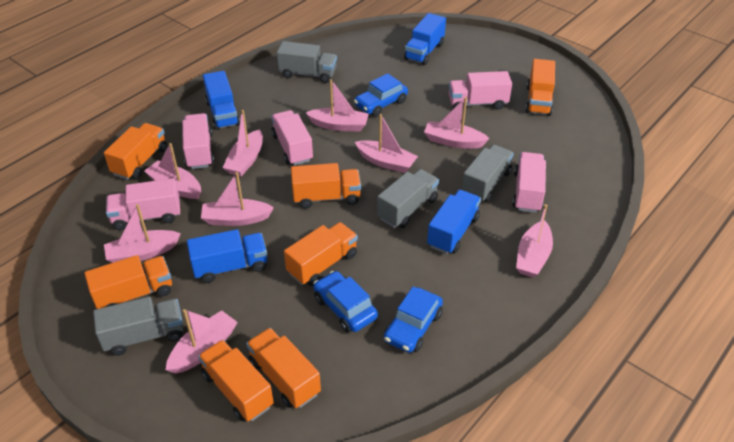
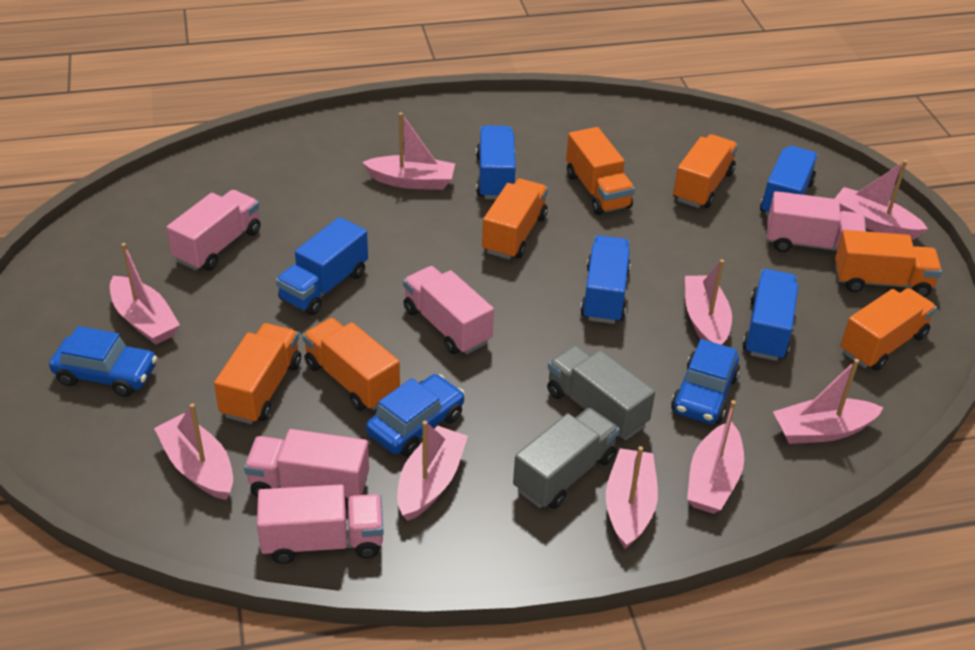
blue truck: 4 -> 5
grey truck: 4 -> 2

